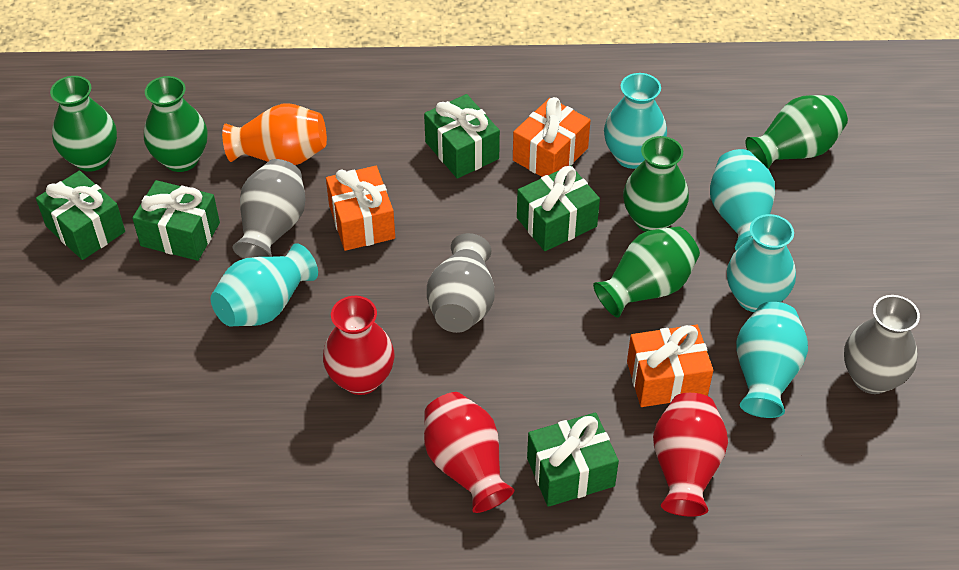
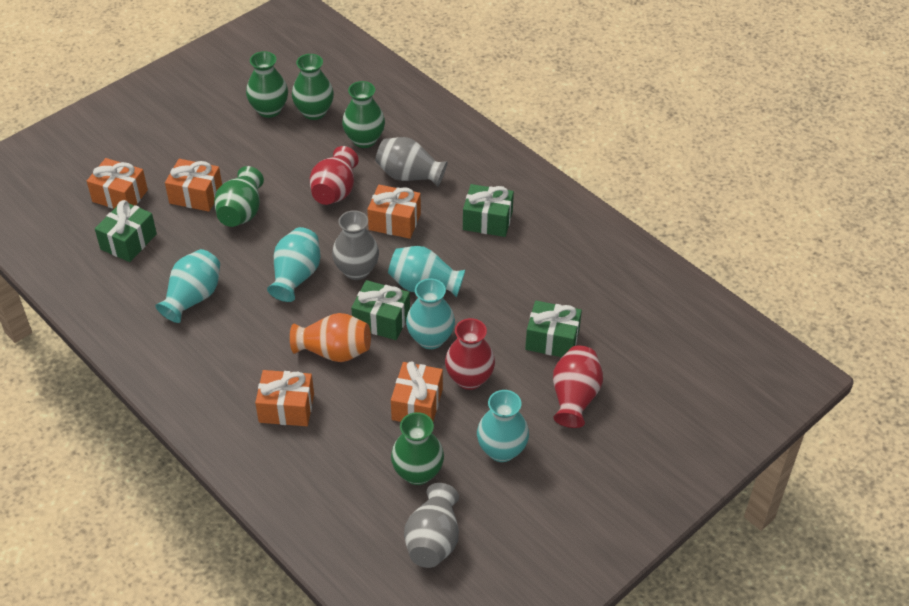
green gift: 5 -> 4
orange gift: 3 -> 5

